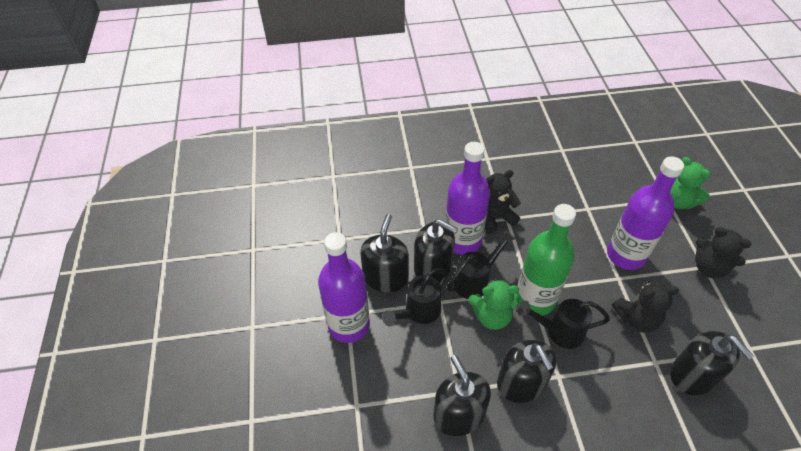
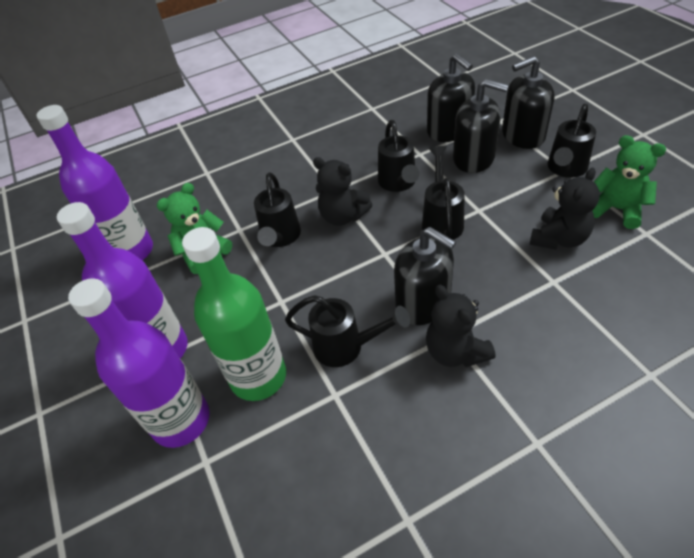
black soap dispenser: 5 -> 4
black watering can: 3 -> 5

